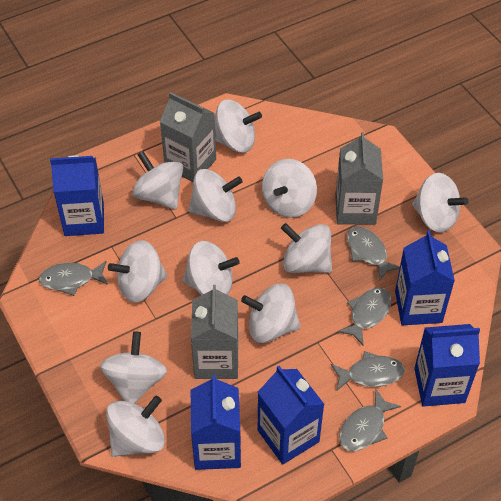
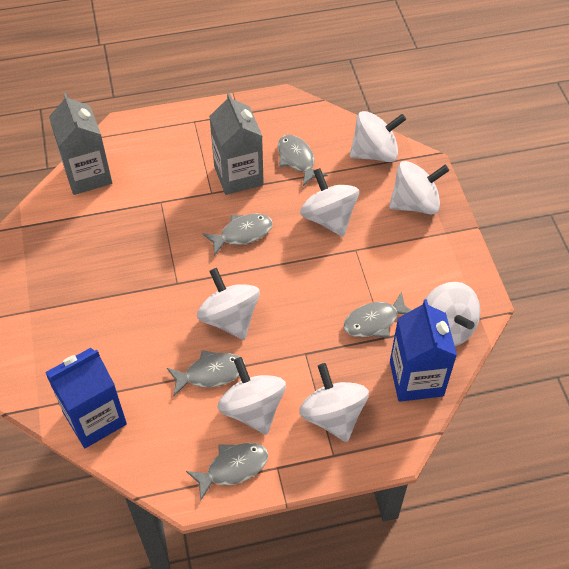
blue carton: 5 -> 2
grey carton: 3 -> 2
white spinning top: 11 -> 7

